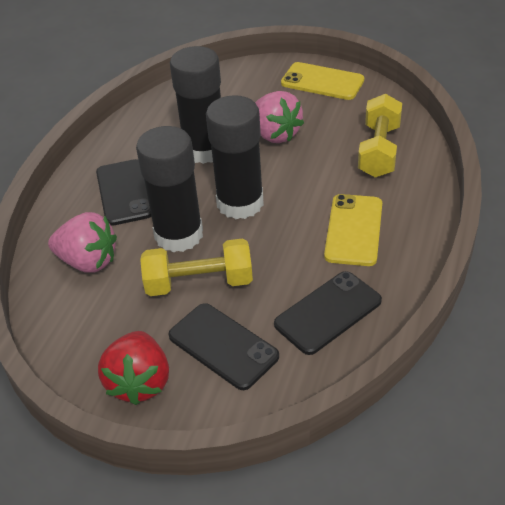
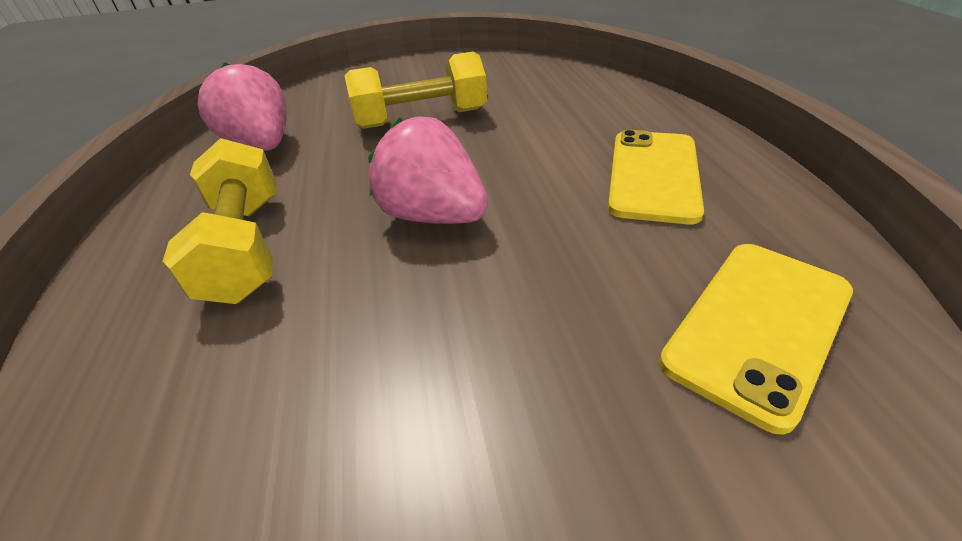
black glue stick: 3 -> 0
black phone: 3 -> 0
red strawberry: 1 -> 0

